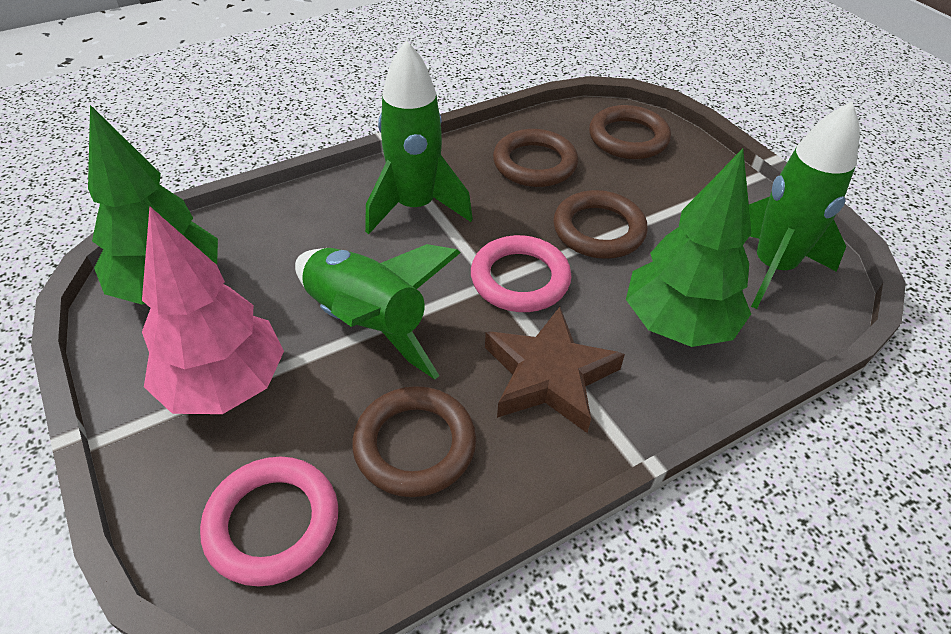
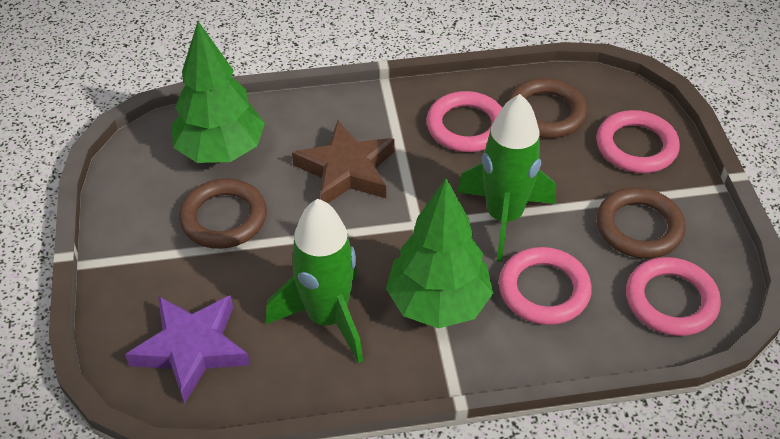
brown ring: 4 -> 3
green rocket: 3 -> 2
pink ring: 2 -> 4
pink tree: 1 -> 0
purple star: 0 -> 1

